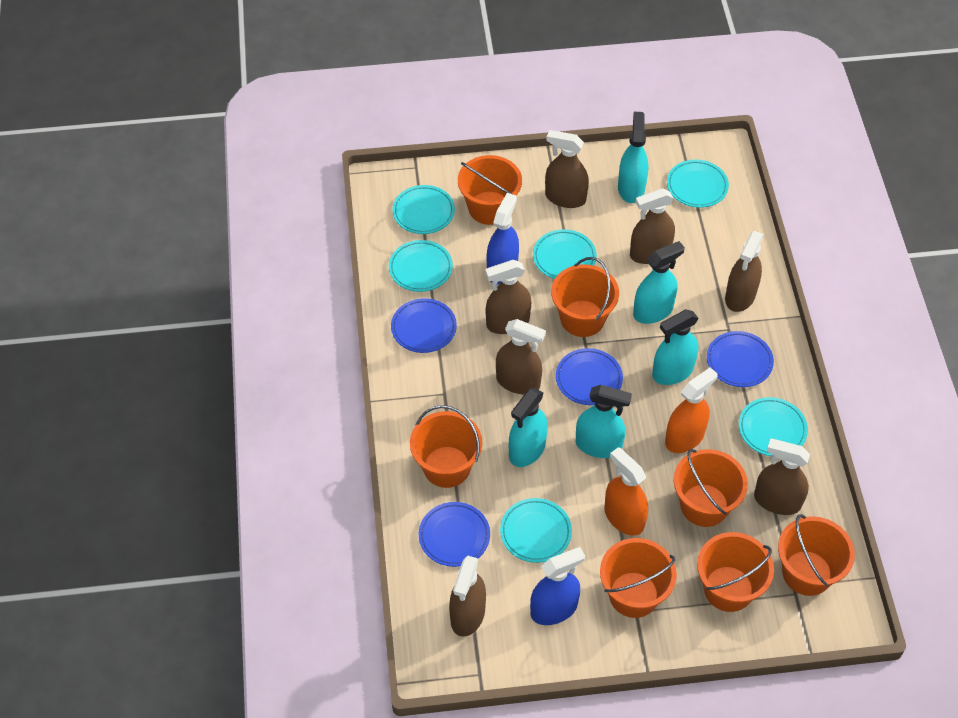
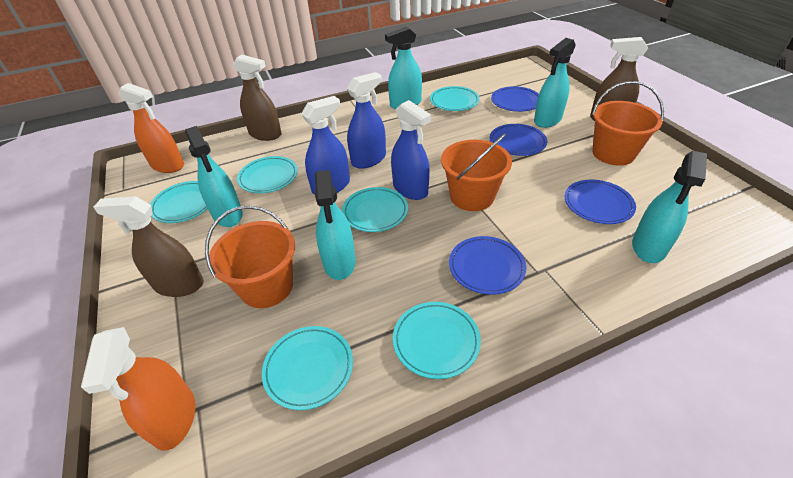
blue spray bottle: 2 -> 3
brown spray bottle: 7 -> 3
orange bucket: 7 -> 3

